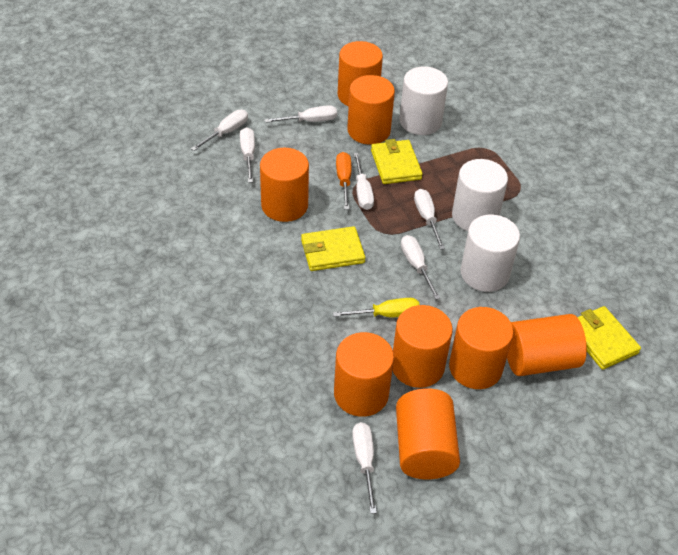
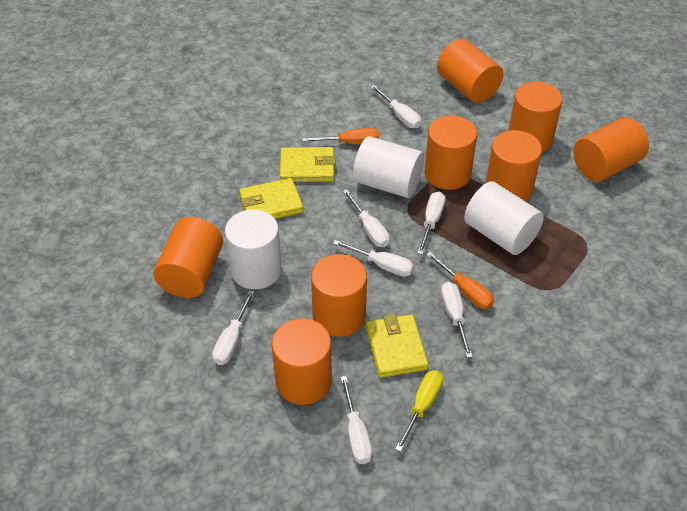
orange screwdriver: 1 -> 2

